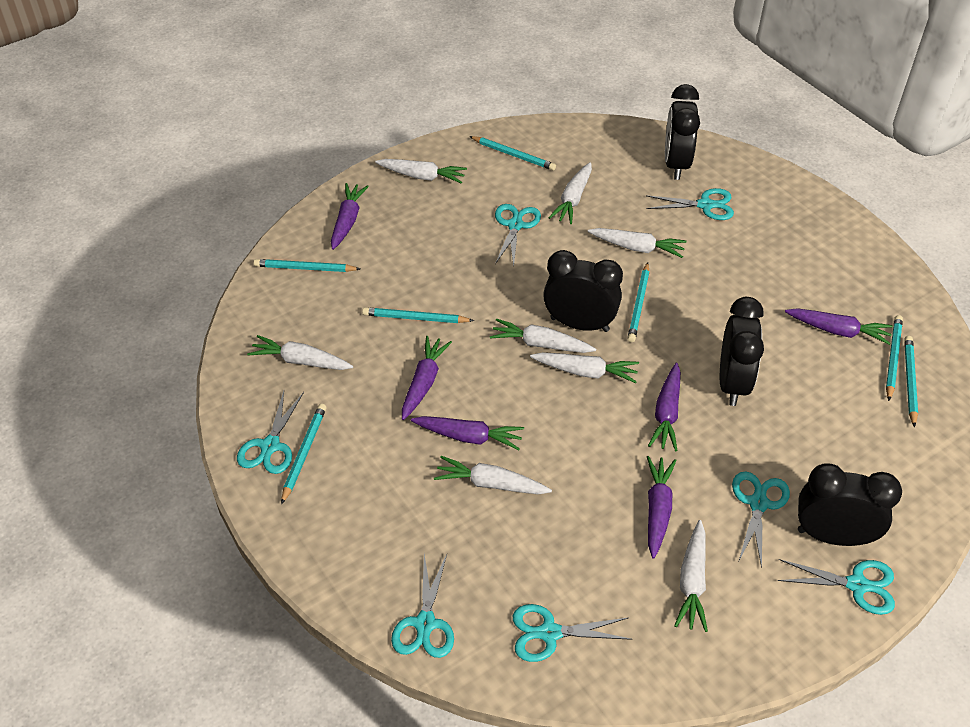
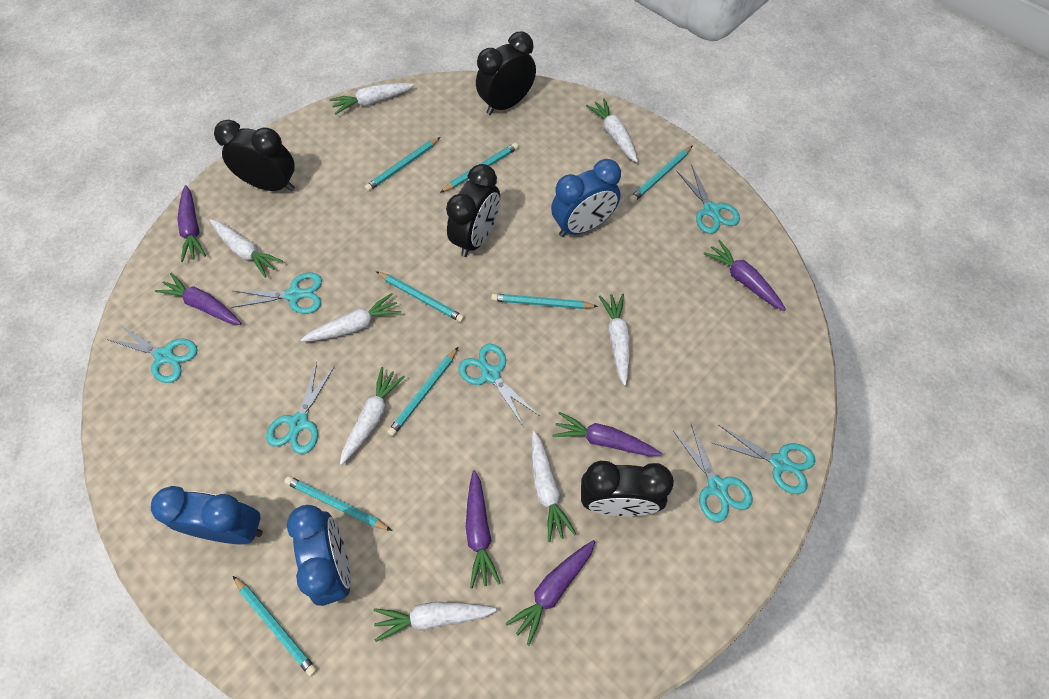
blue clock: 0 -> 3
turquoise pencil: 7 -> 8

